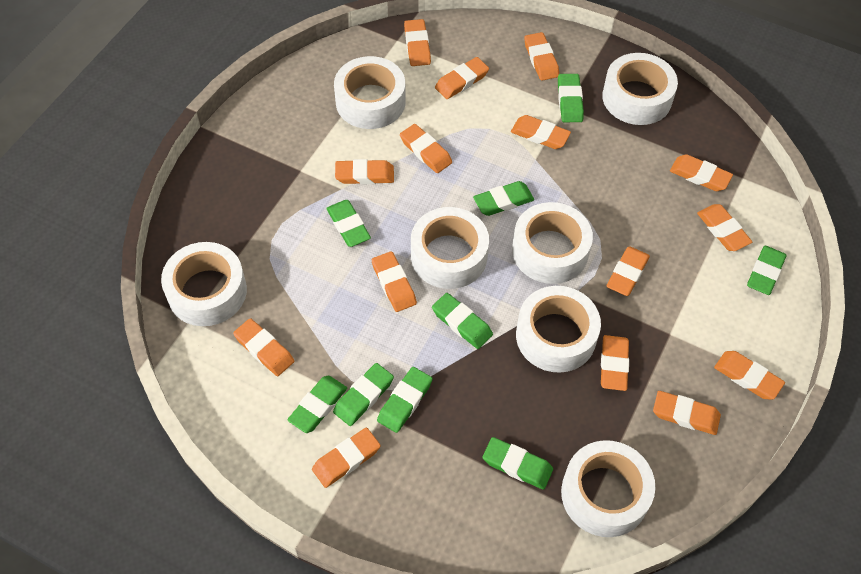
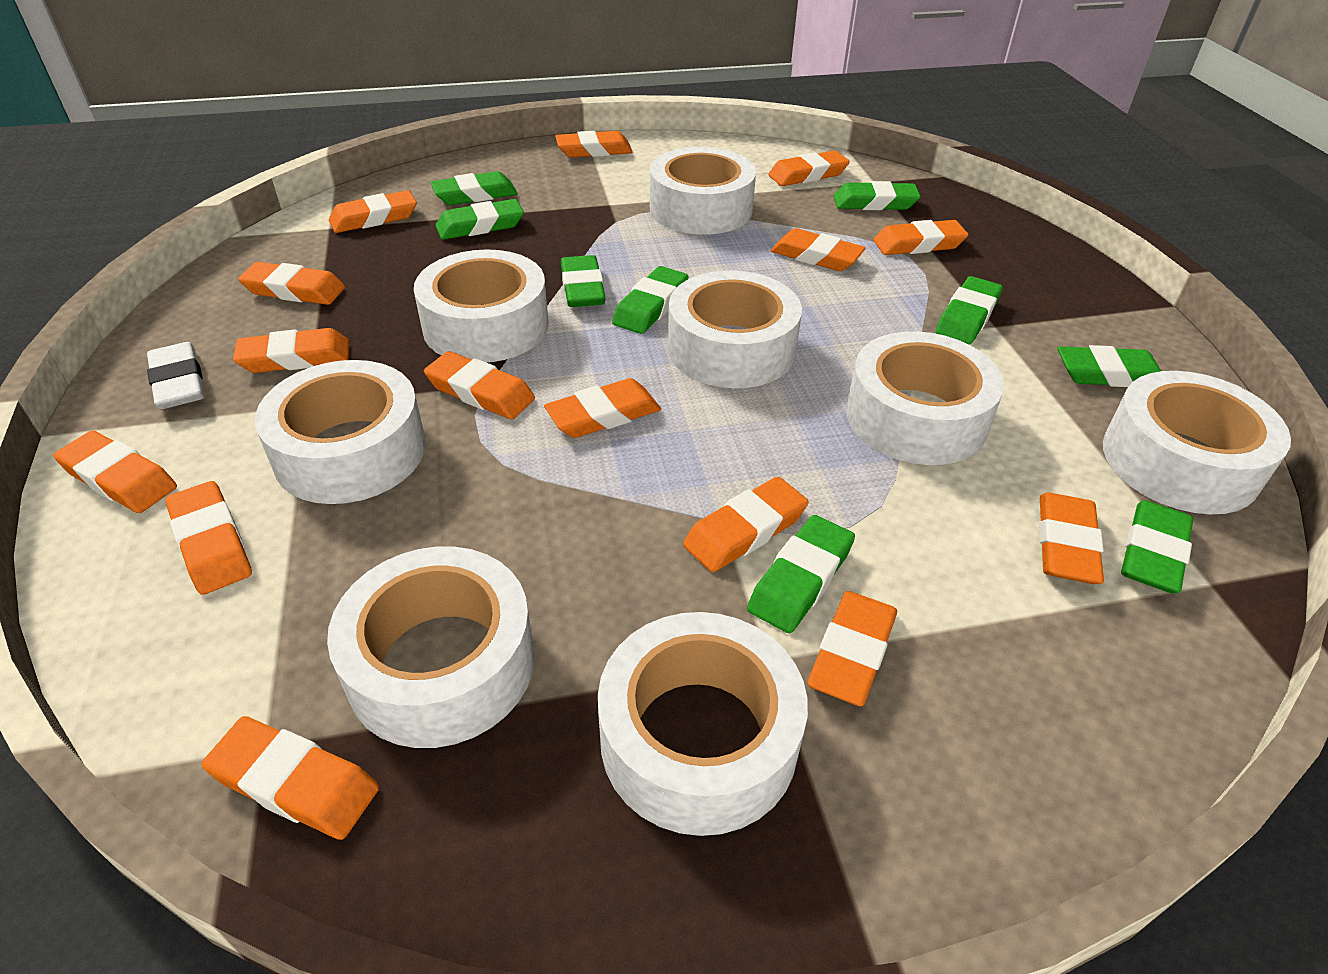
white eraser: 0 -> 1
white tape: 7 -> 8

